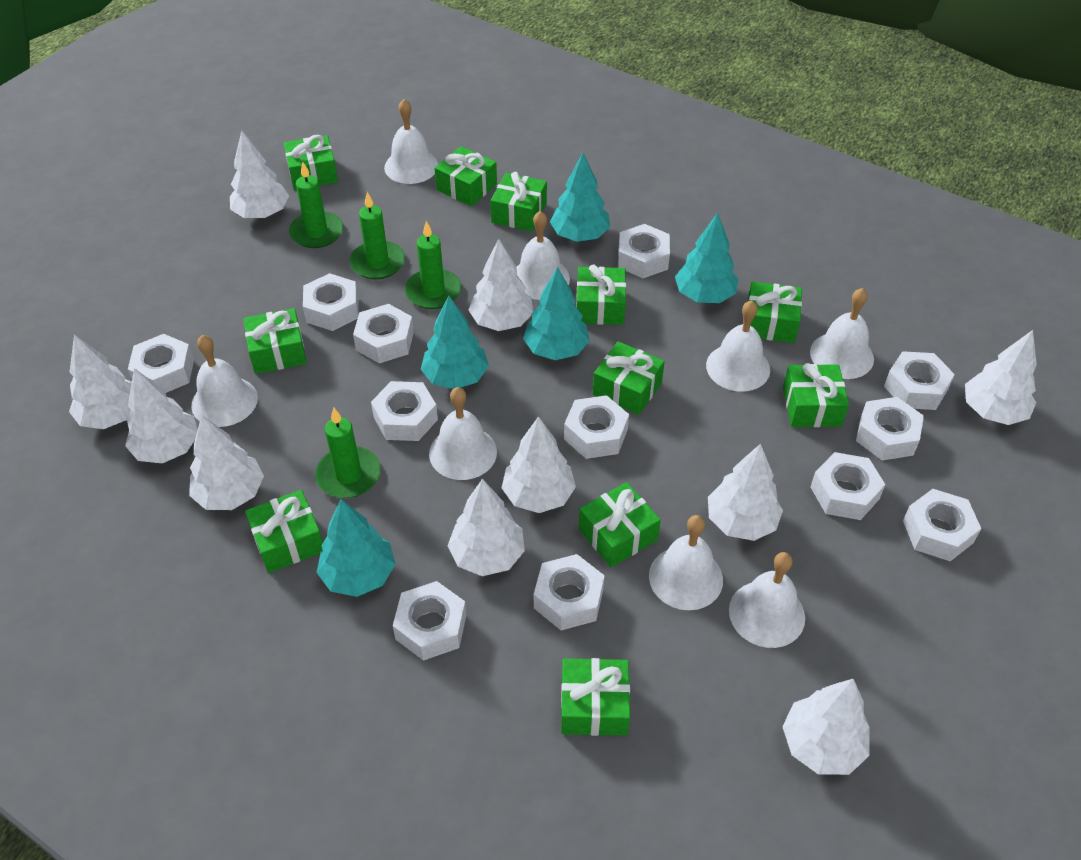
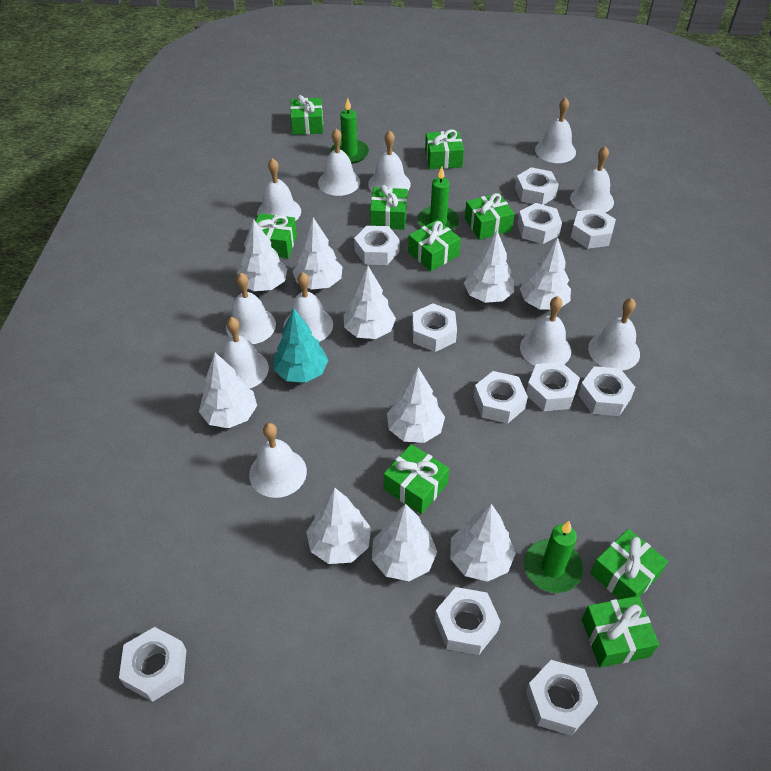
green candle: 4 -> 3
green gift: 11 -> 9
turquoise tree: 5 -> 1
white bell: 8 -> 11
white nut: 12 -> 11

